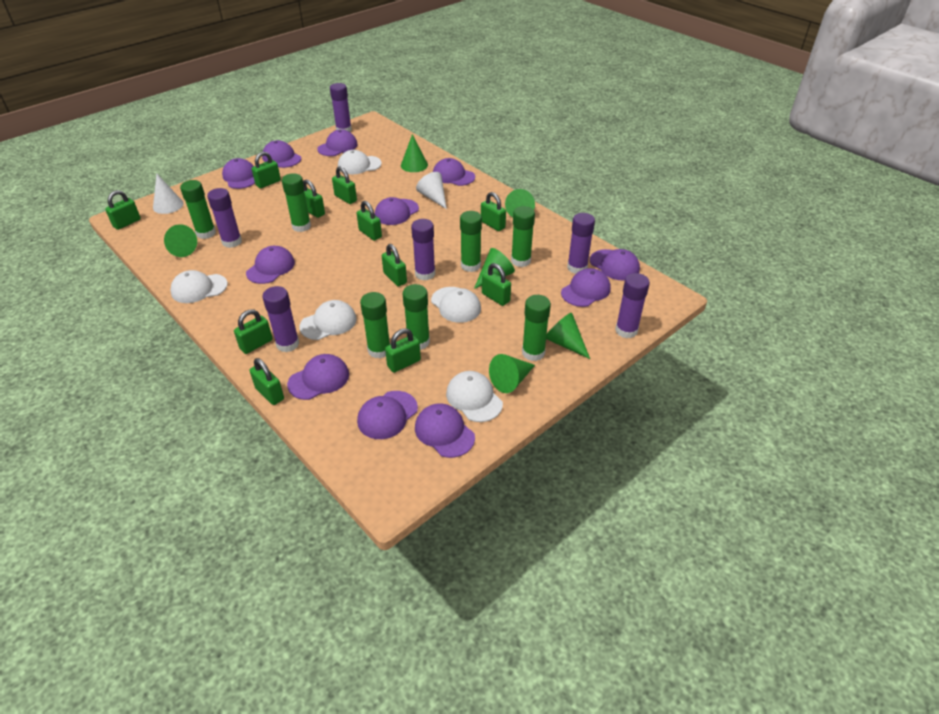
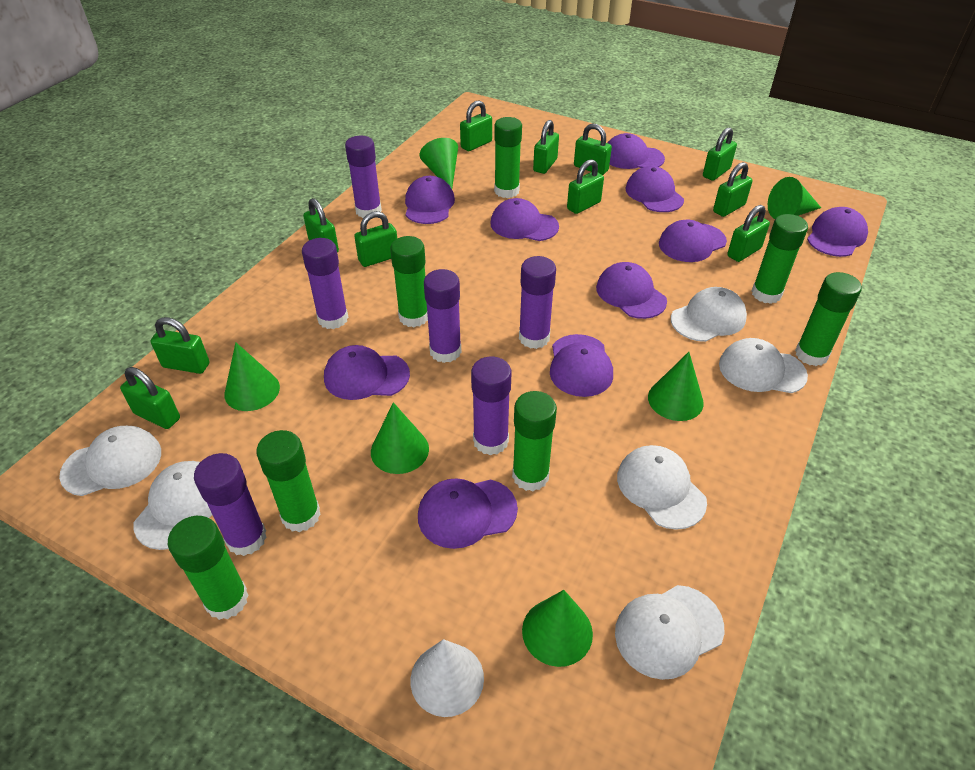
purple cap: 11 -> 10
white cap: 5 -> 6
white cone: 2 -> 1

